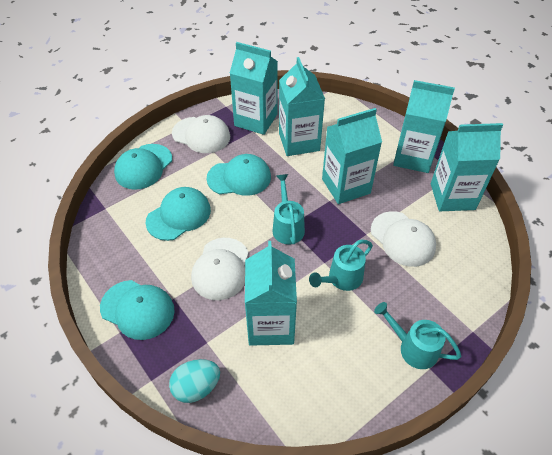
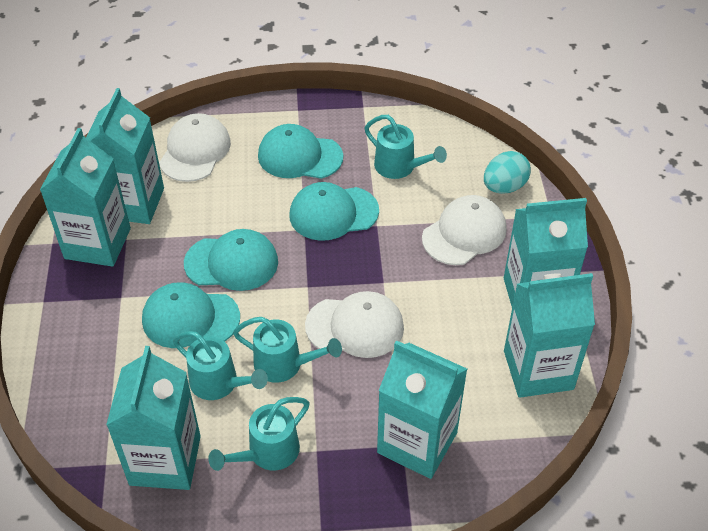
turquoise watering can: 3 -> 4

